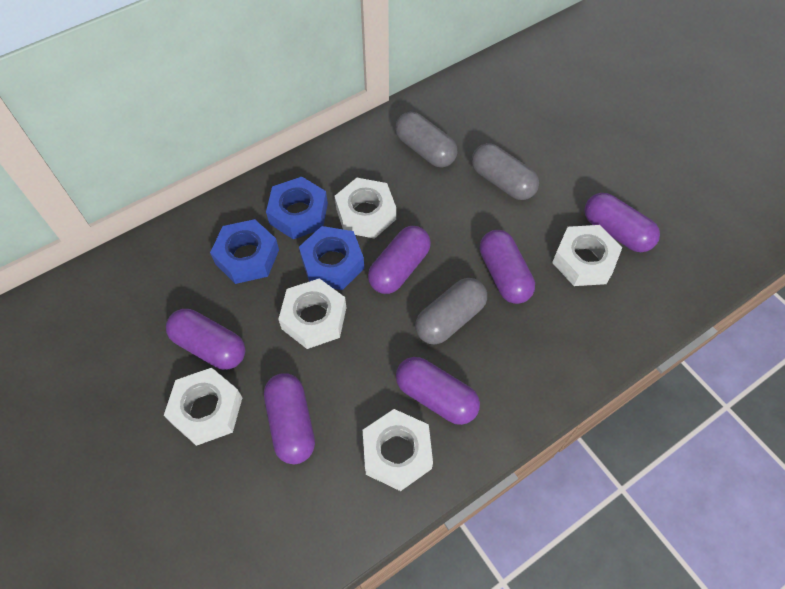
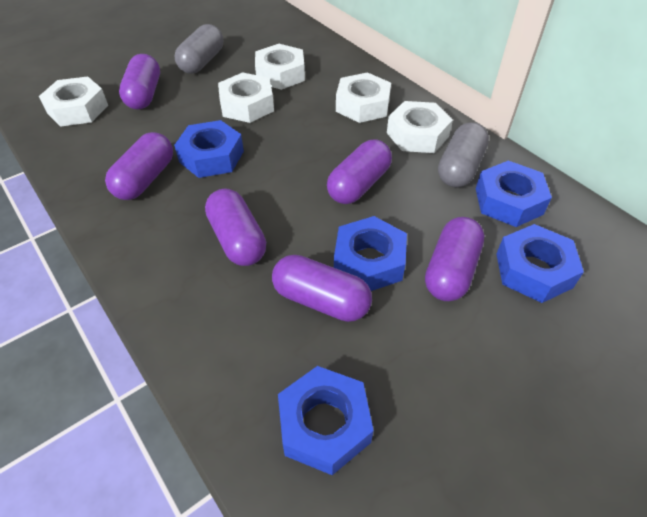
blue nut: 3 -> 5
grey capsule: 3 -> 2

